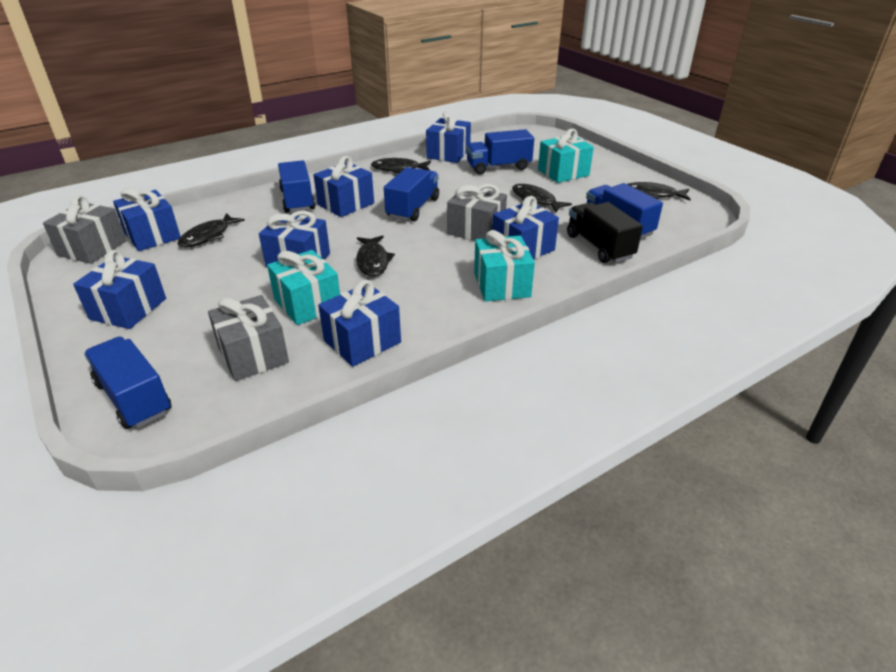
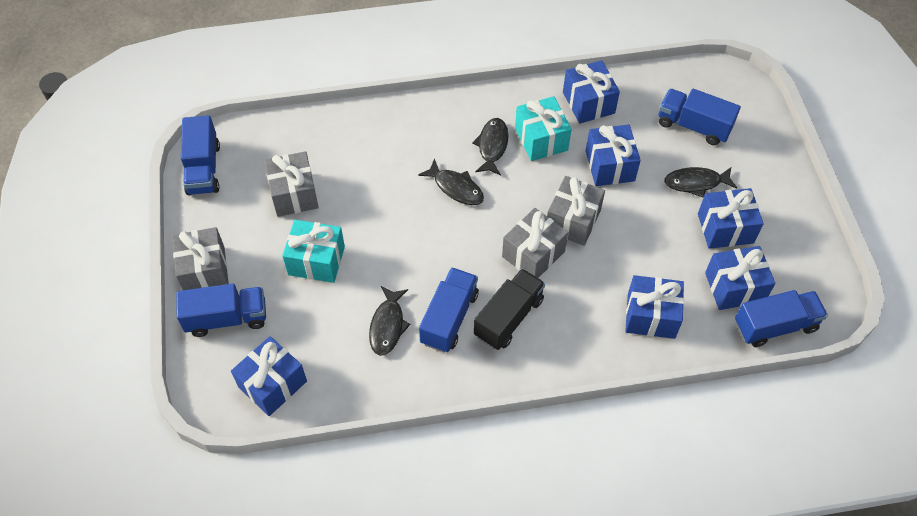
black fish: 5 -> 4
blue gift: 7 -> 6
grey gift: 3 -> 4
turquoise gift: 3 -> 2

